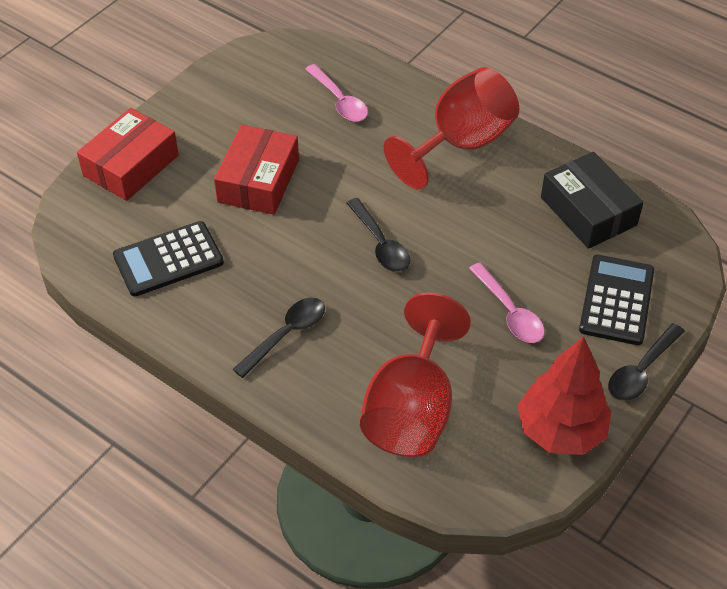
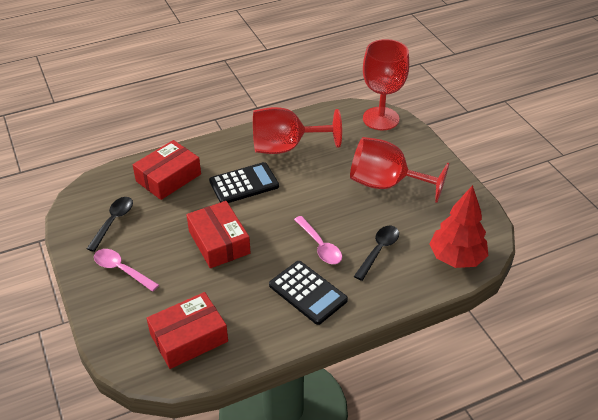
black box: 1 -> 0
black spoon: 3 -> 2
red box: 2 -> 3
red goblet: 2 -> 3

